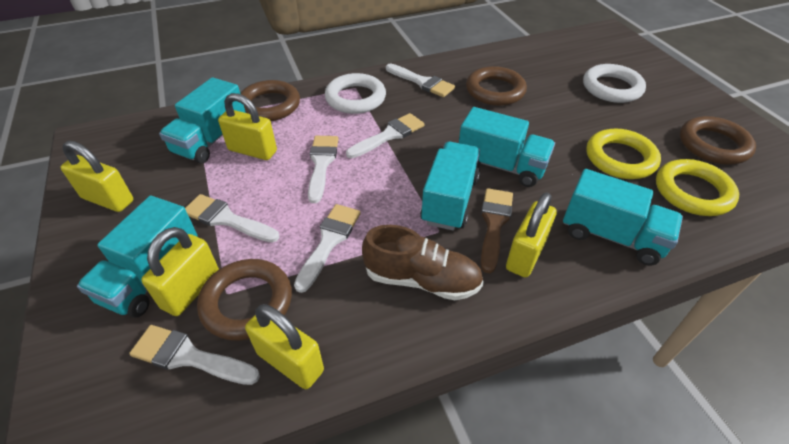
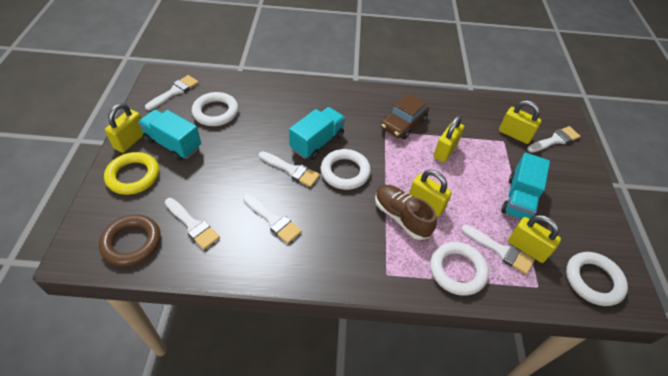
brown brush: 1 -> 0
brown car: 0 -> 1
brown ring: 4 -> 1
turquoise truck: 5 -> 3
white ring: 2 -> 4
yellow ring: 2 -> 1

